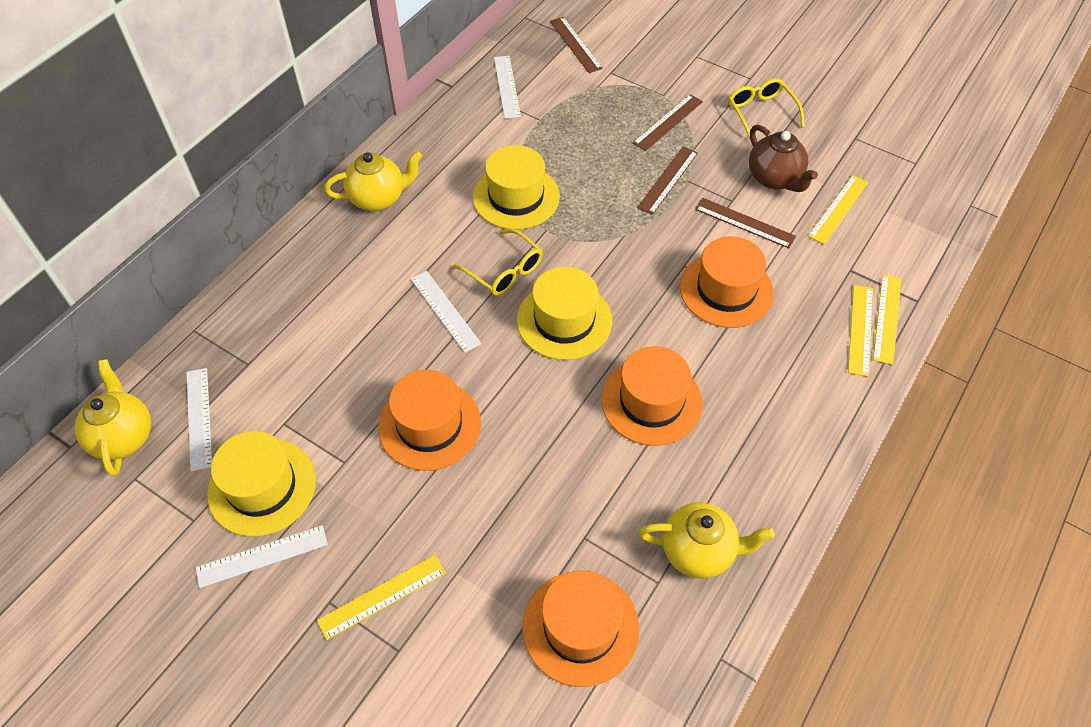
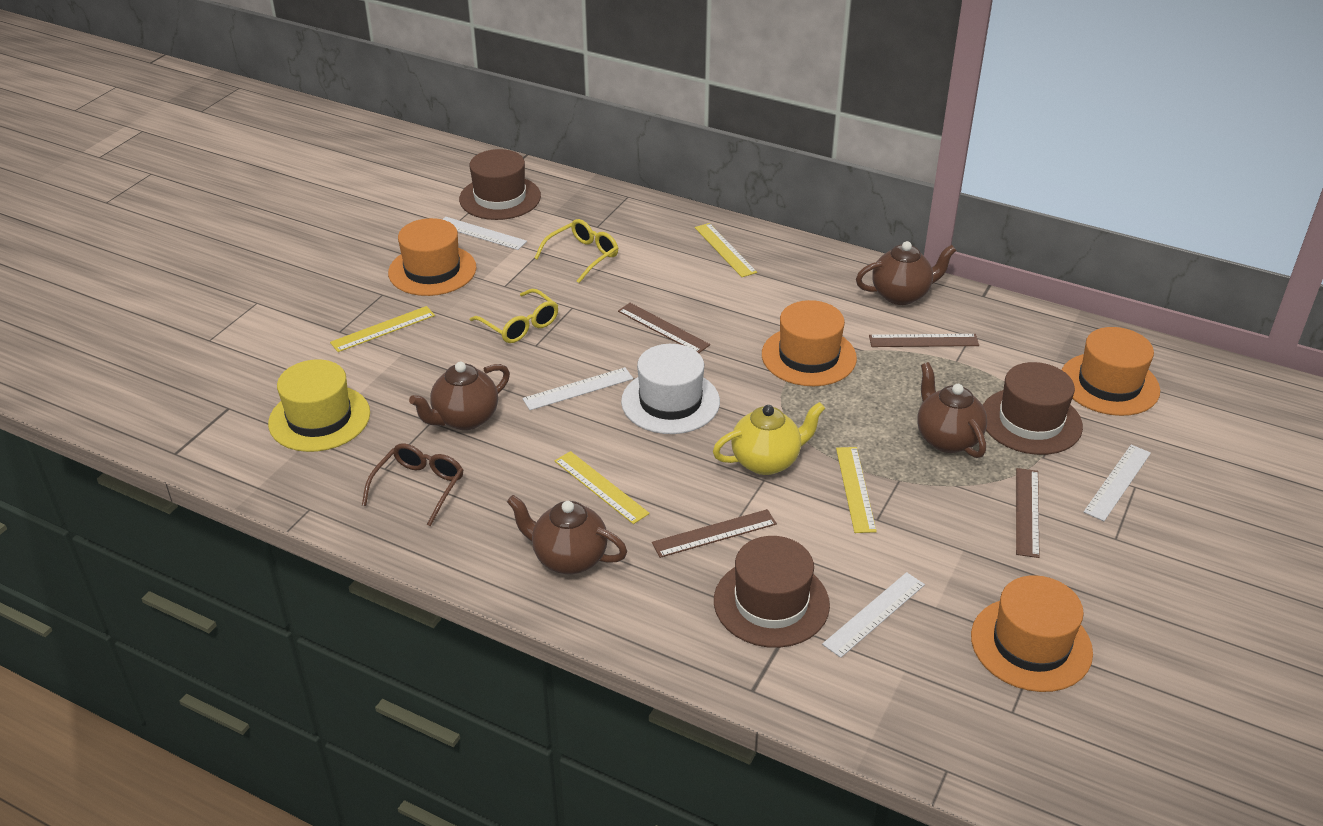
brown glasses: 0 -> 1
brown hat: 0 -> 3
brown teapot: 1 -> 4
white hat: 0 -> 1
yellow hat: 3 -> 1
yellow teapot: 3 -> 1

